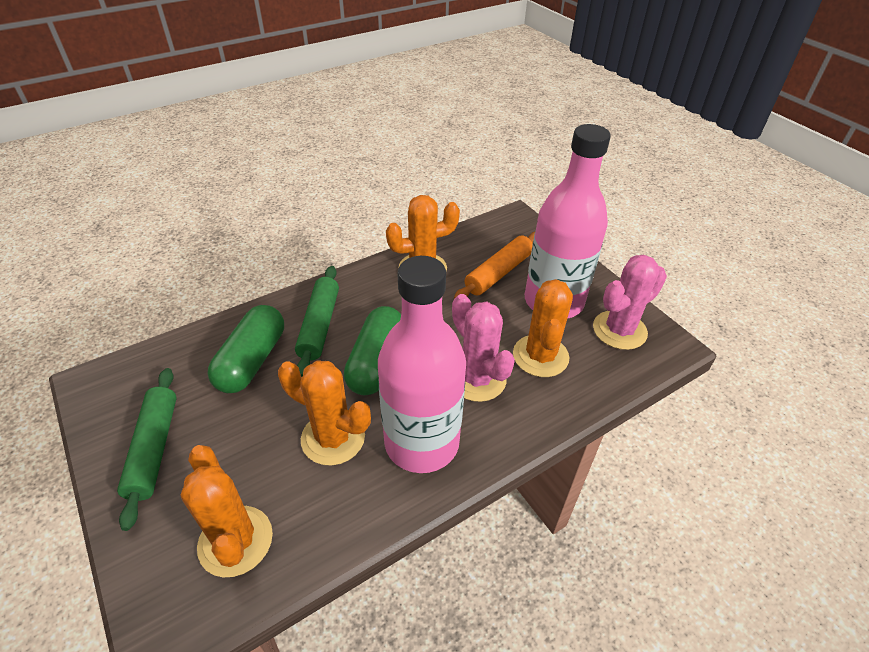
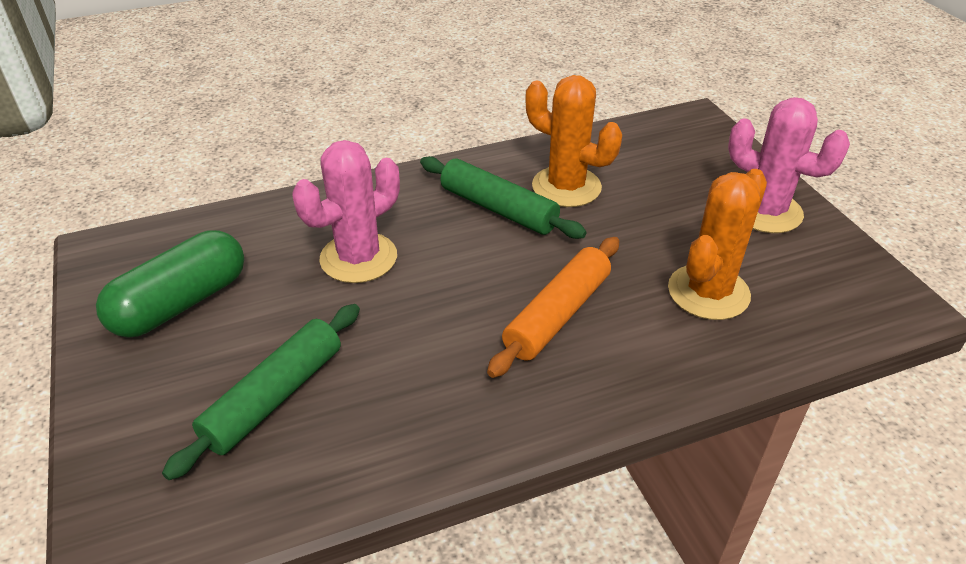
green capsule: 2 -> 1
orange cactus: 4 -> 2
pink bottle: 2 -> 0

